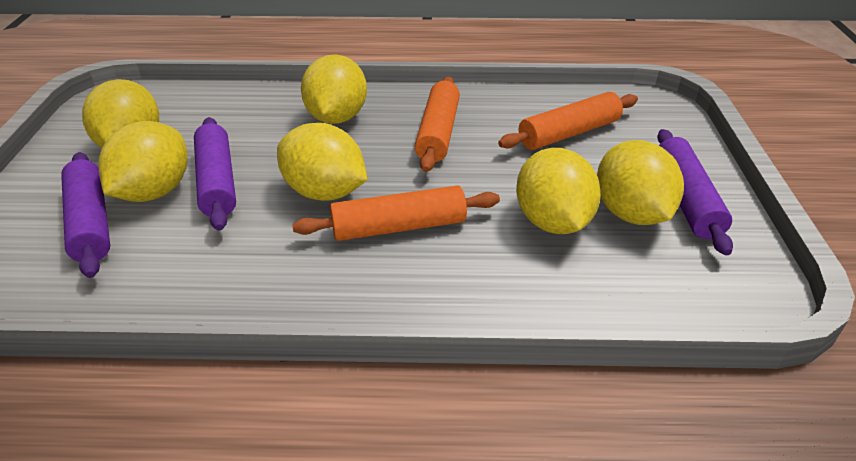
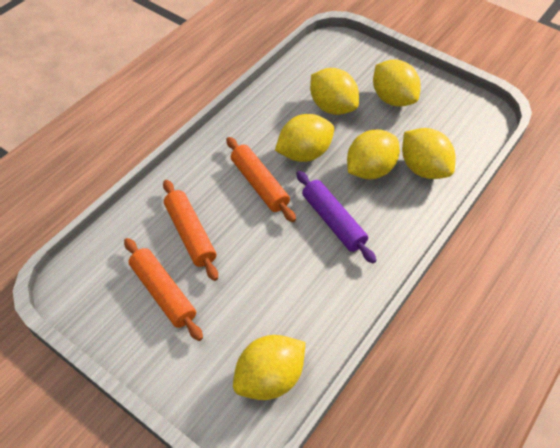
purple rolling pin: 3 -> 1

